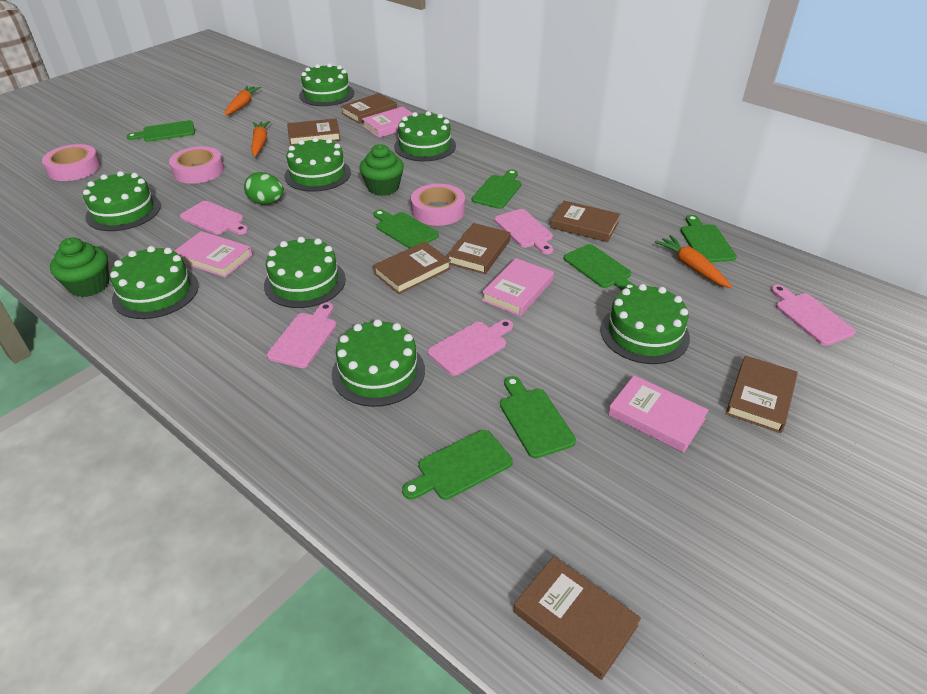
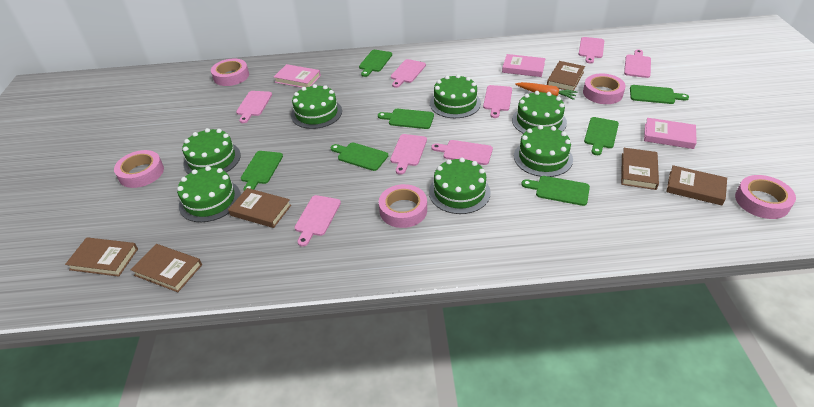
brown book: 7 -> 6
green cake: 8 -> 7
green cupcake: 2 -> 0
green egg: 1 -> 0
orange carrot: 3 -> 1
pink book: 4 -> 3
pink cutting board: 5 -> 8
pink tape: 3 -> 5

